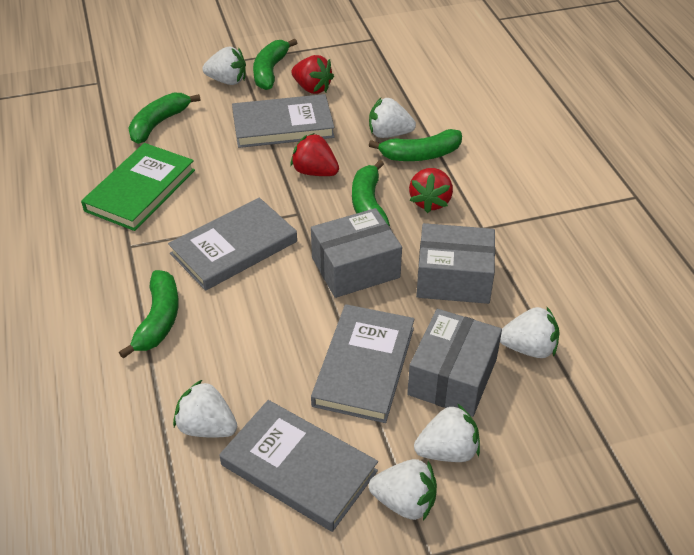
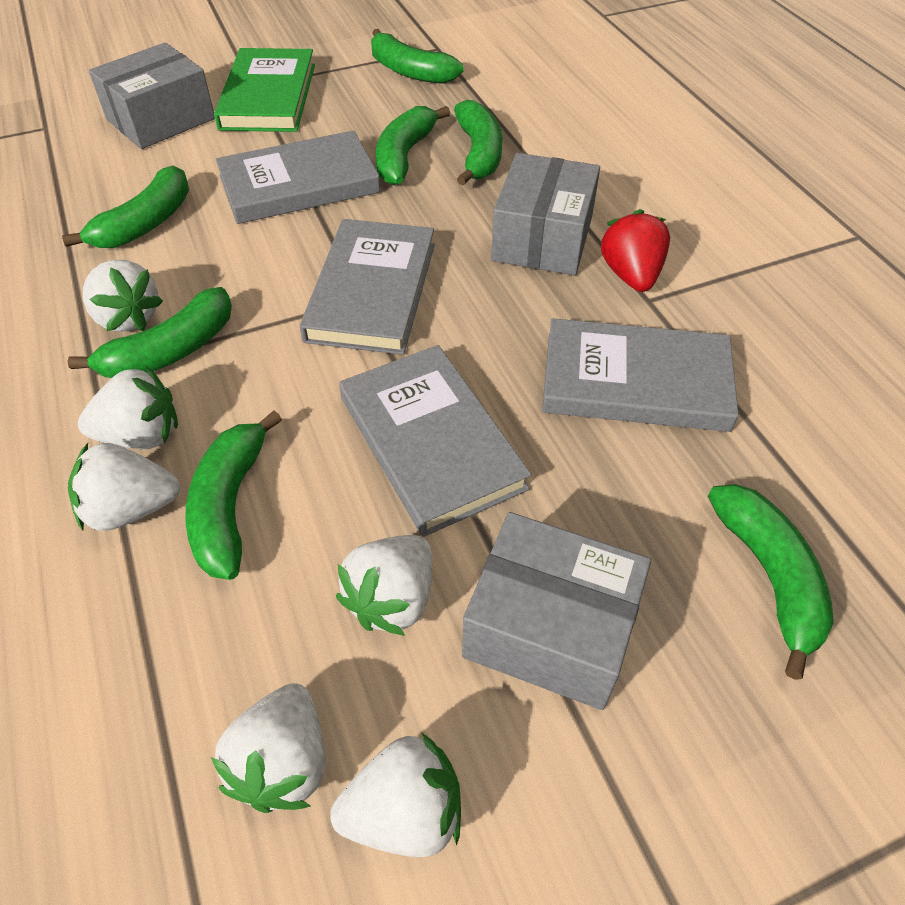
green banana: 5 -> 7
red strawberry: 3 -> 1

